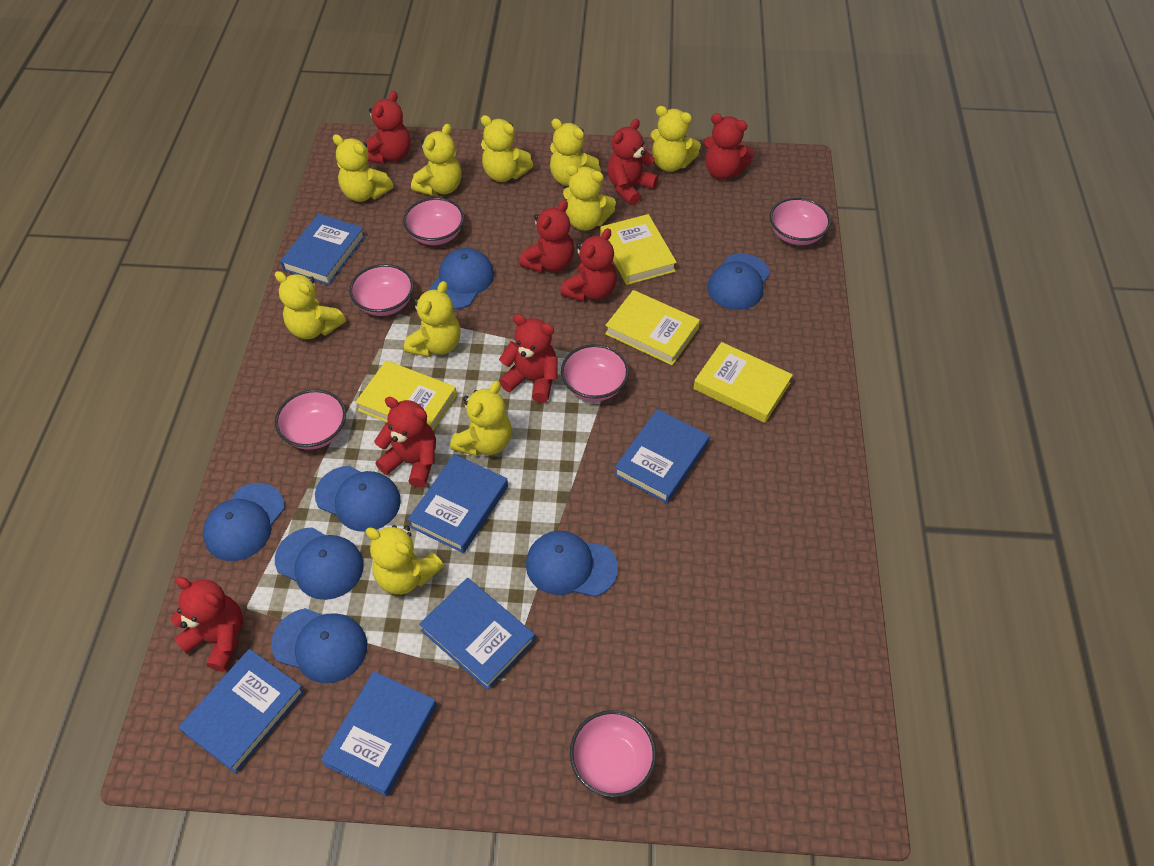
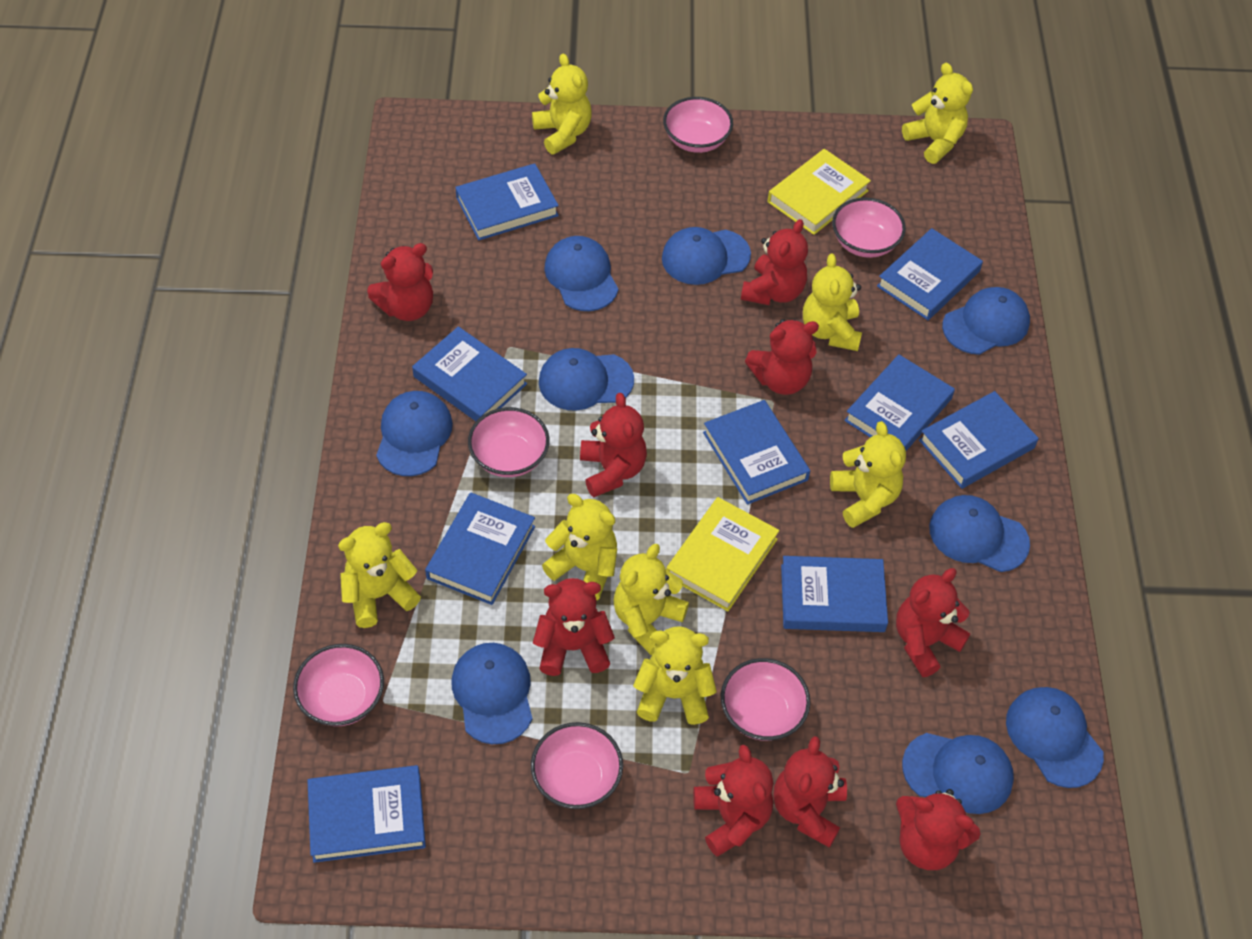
blue book: 6 -> 9
blue cap: 7 -> 9
red teddy bear: 8 -> 9
yellow book: 4 -> 2
yellow teddy bear: 10 -> 8

